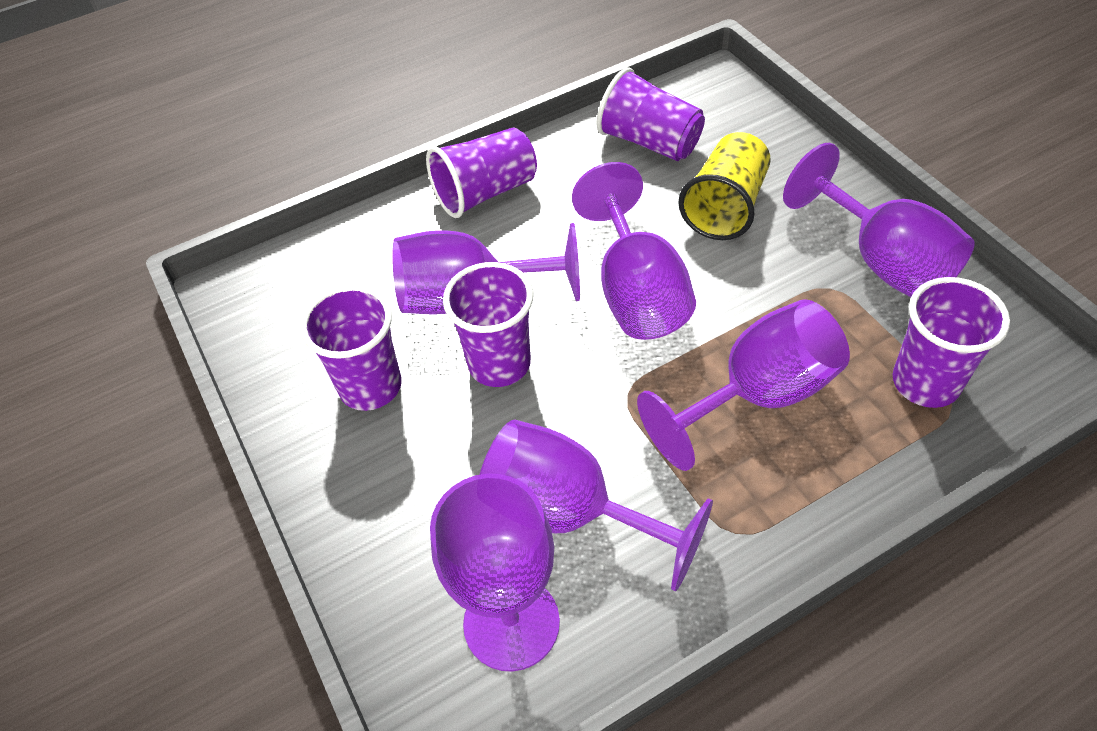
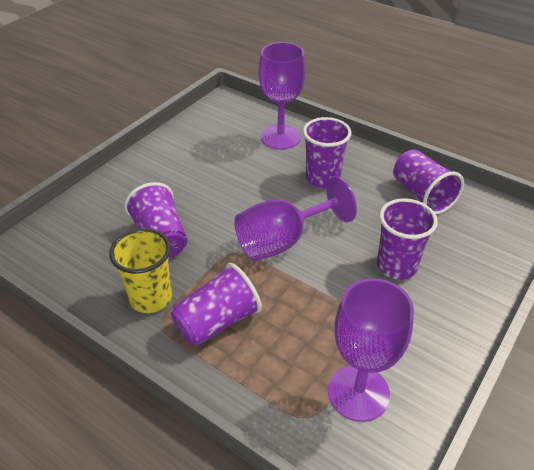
purple goblet: 6 -> 3

